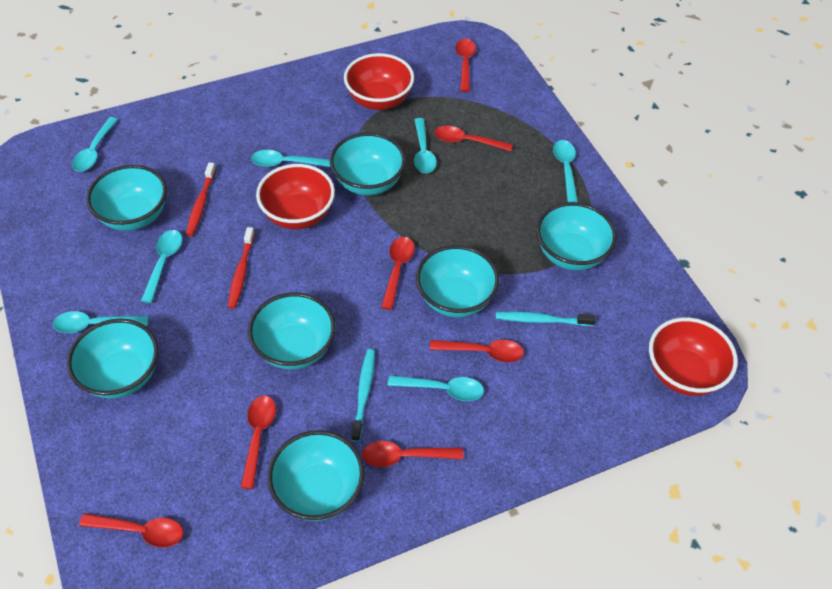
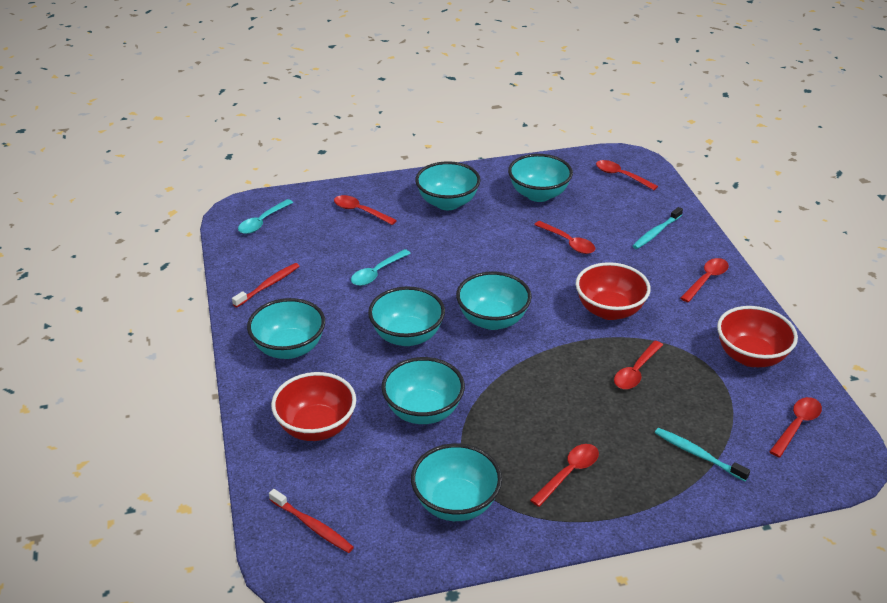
turquoise spoon: 7 -> 2

